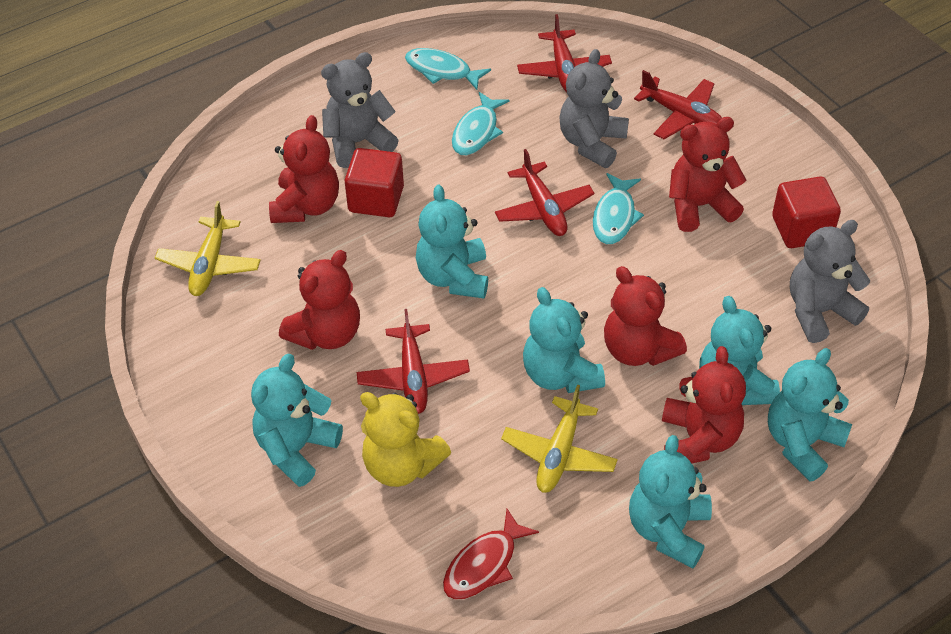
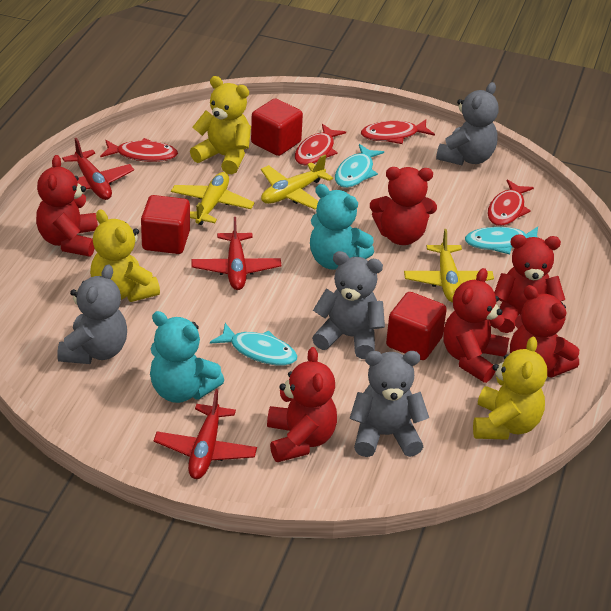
grey teddy bear: 3 -> 4
red cube: 2 -> 3
red fish: 1 -> 4
red plane: 4 -> 3
red teddy bear: 5 -> 6
turquoise teddy bear: 6 -> 2
yellow plane: 2 -> 3
yellow teddy bear: 1 -> 3

